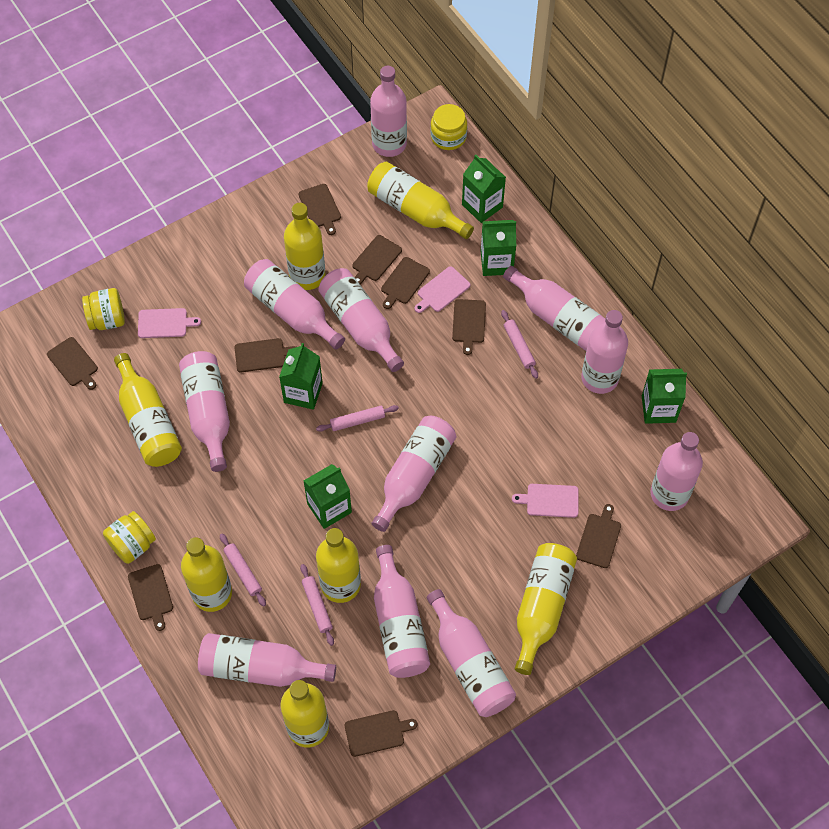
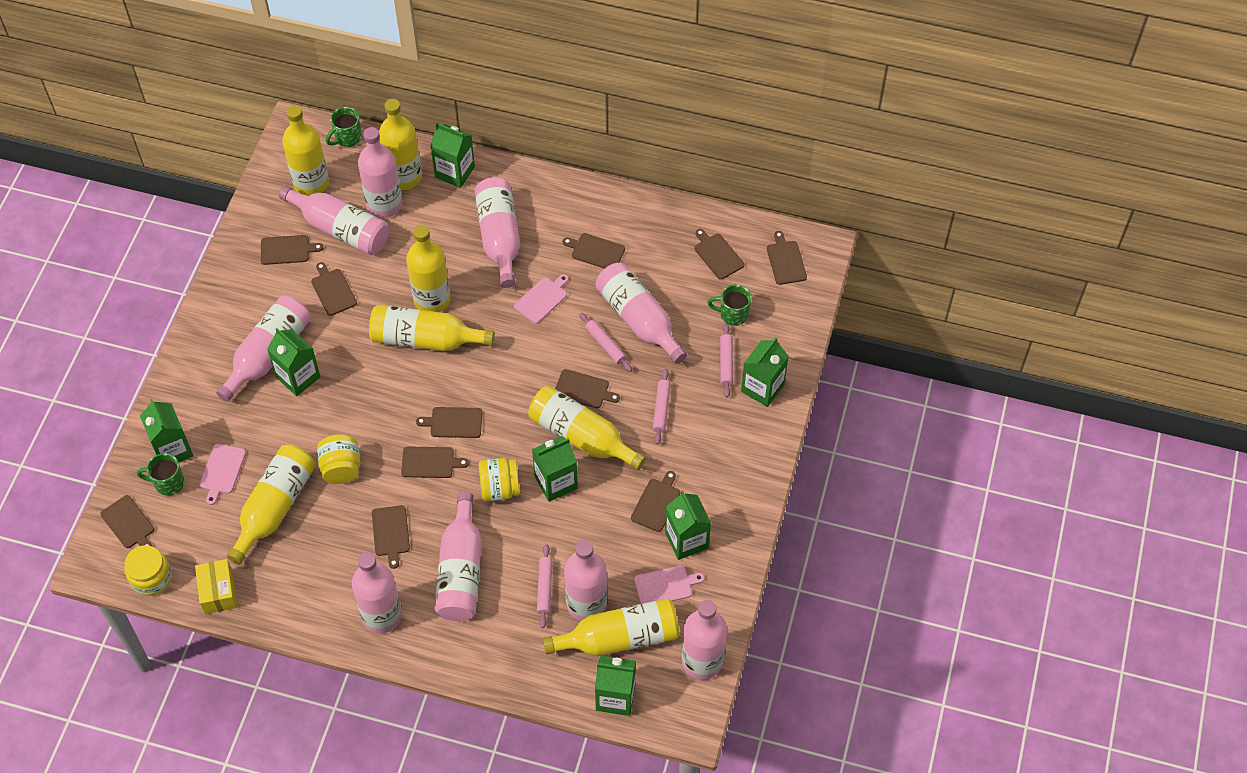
brown cutting board: 9 -> 11
green carton: 5 -> 7
green mug: 0 -> 3
pink bottle: 11 -> 9
yellow box: 0 -> 1

